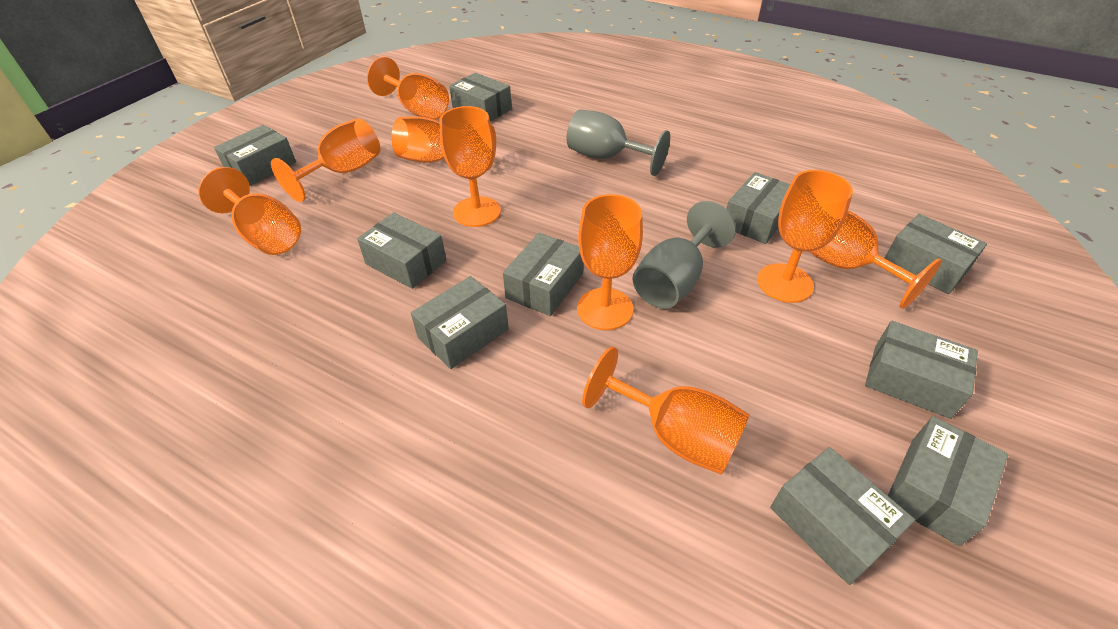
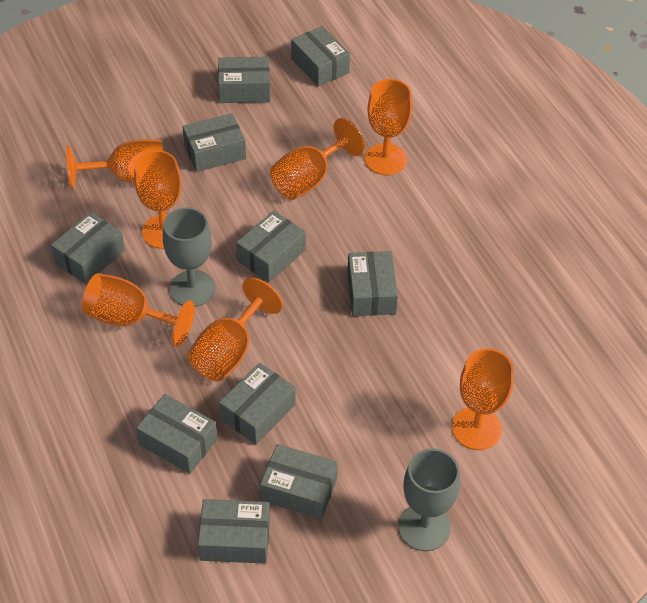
orange goblet: 9 -> 7

